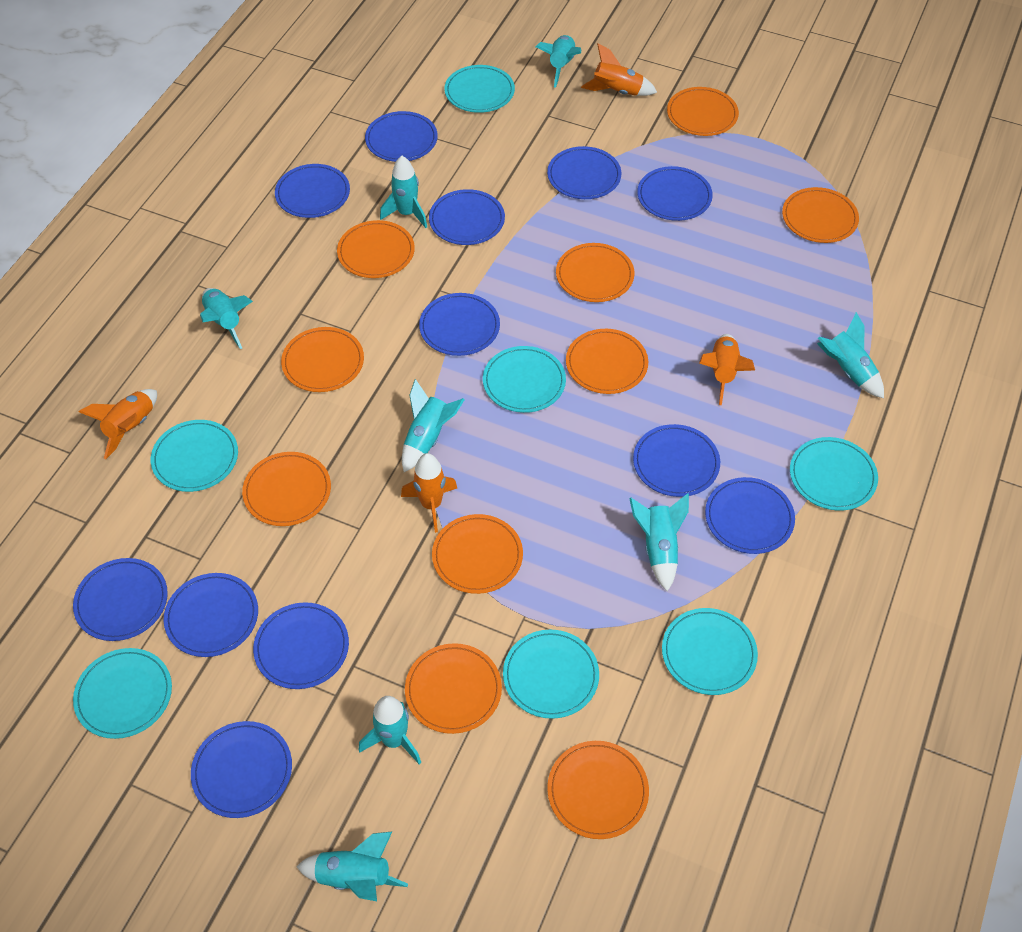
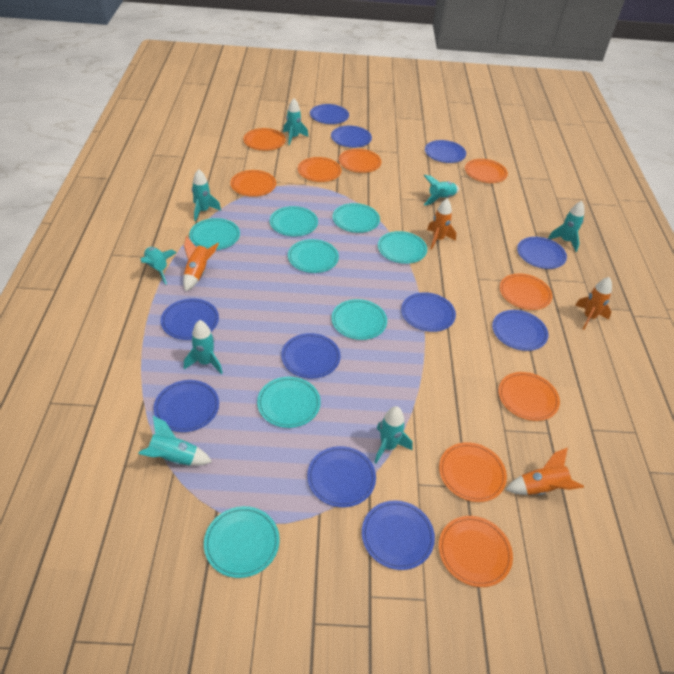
blue plate: 12 -> 11
orange plate: 10 -> 9
turquoise plate: 7 -> 8

